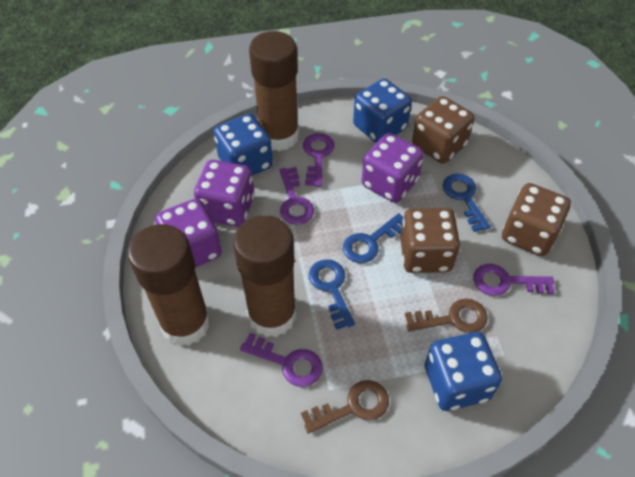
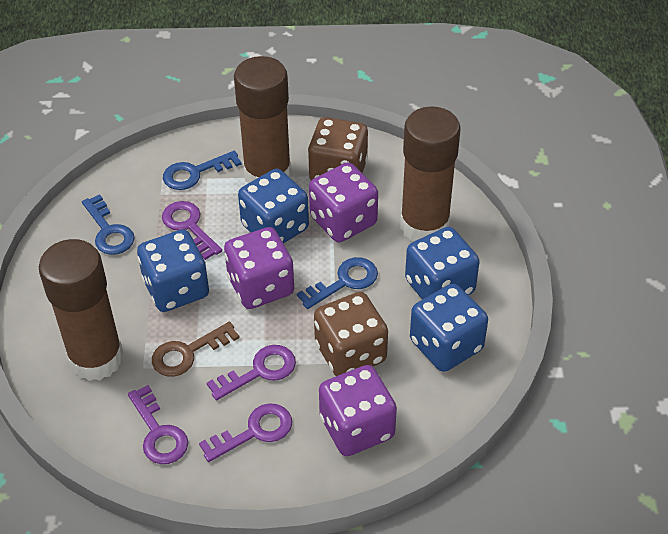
blue dice: 3 -> 4
brown dice: 3 -> 2
brown key: 2 -> 1

